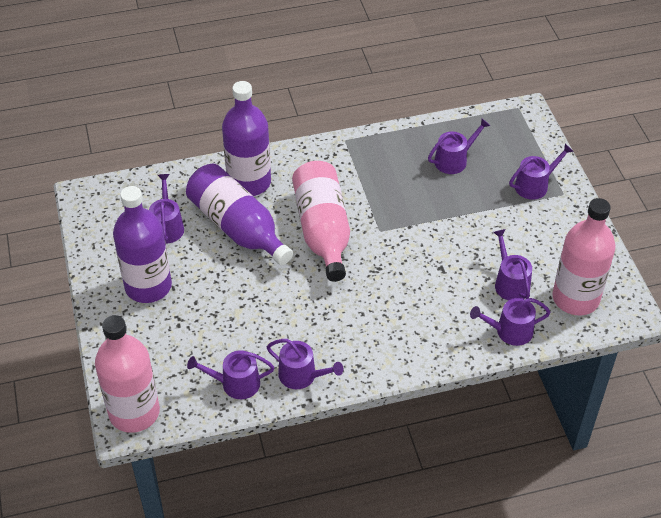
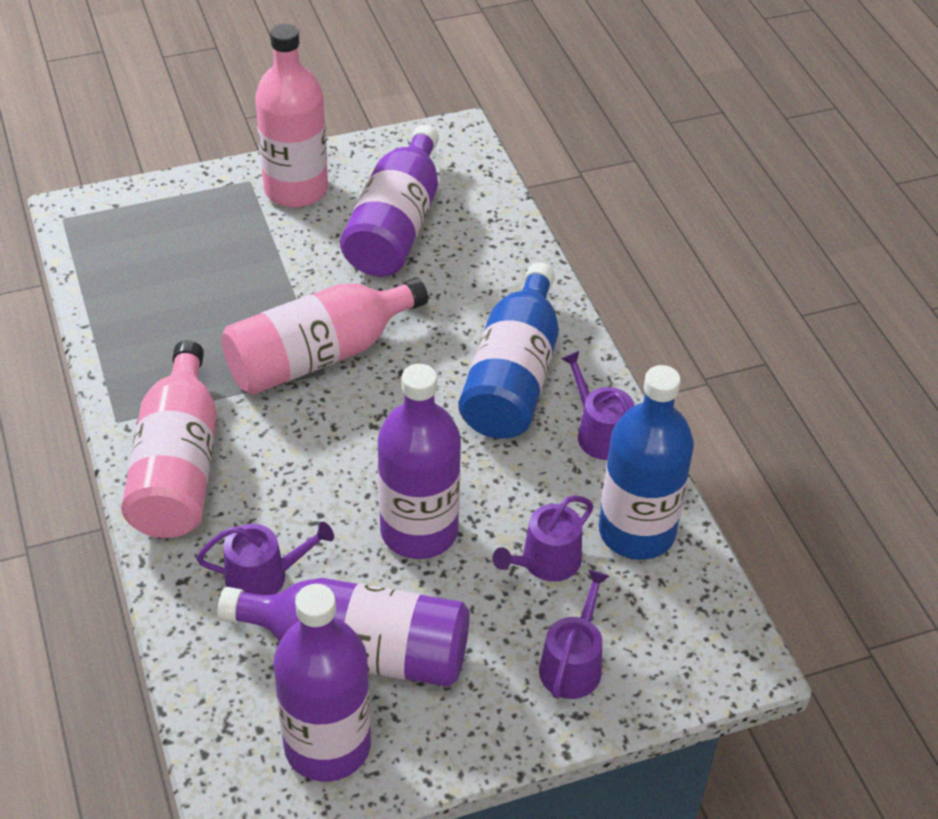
blue bottle: 0 -> 2
purple bottle: 3 -> 4
purple watering can: 7 -> 4

